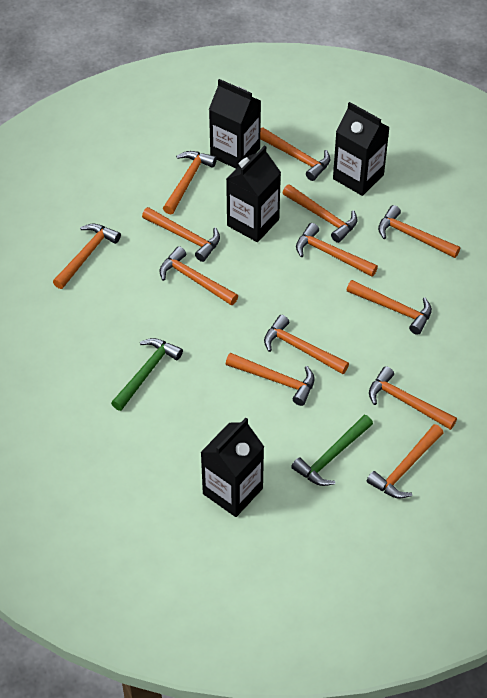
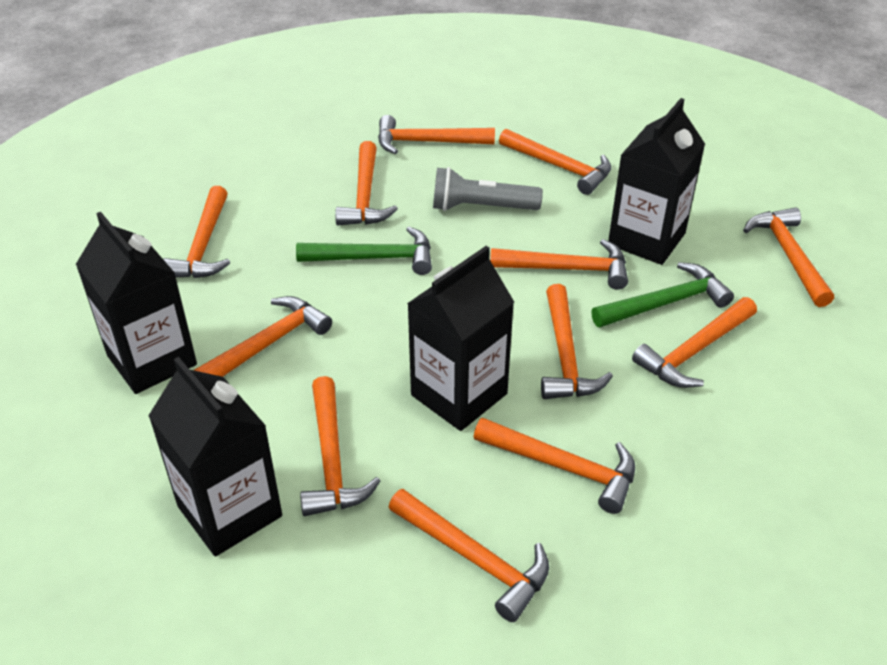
grey flashlight: 0 -> 1
orange hammer: 13 -> 12

